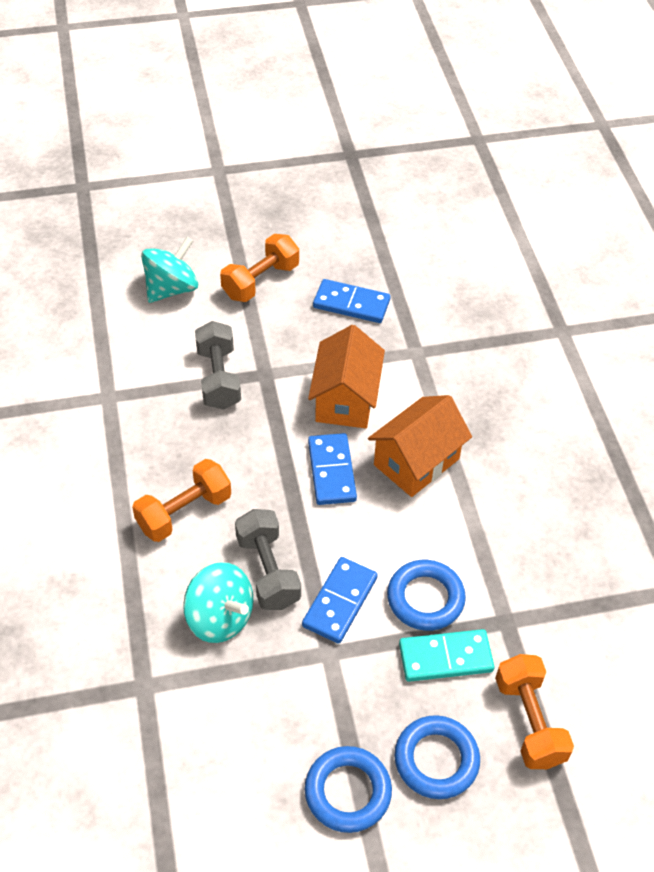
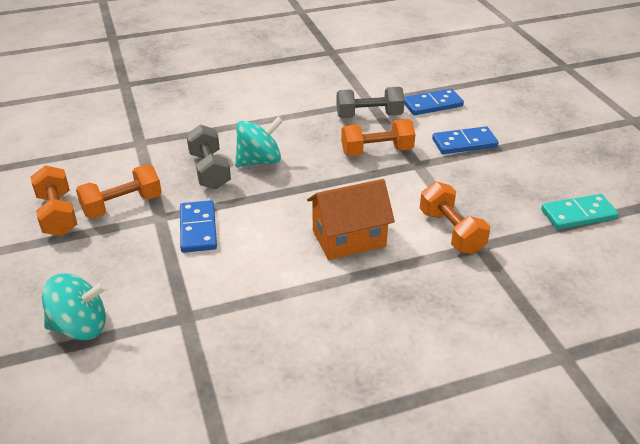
blue ring: 3 -> 0
orange dumbbell: 3 -> 4
orange house: 2 -> 1

